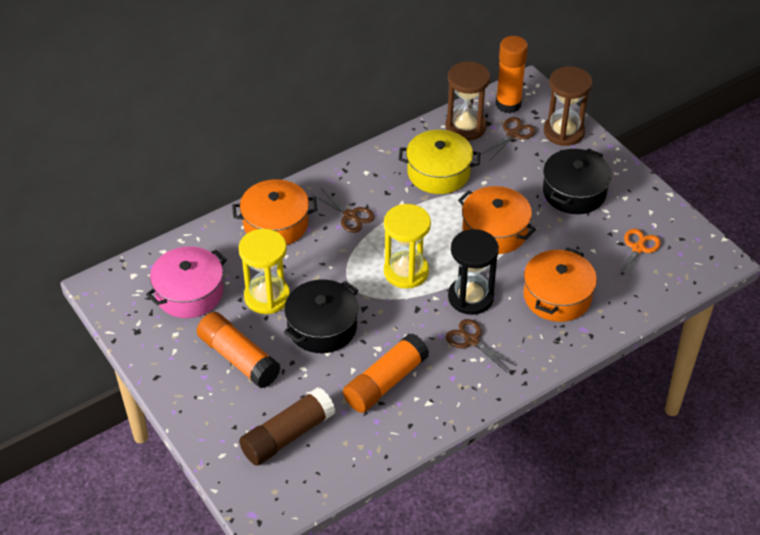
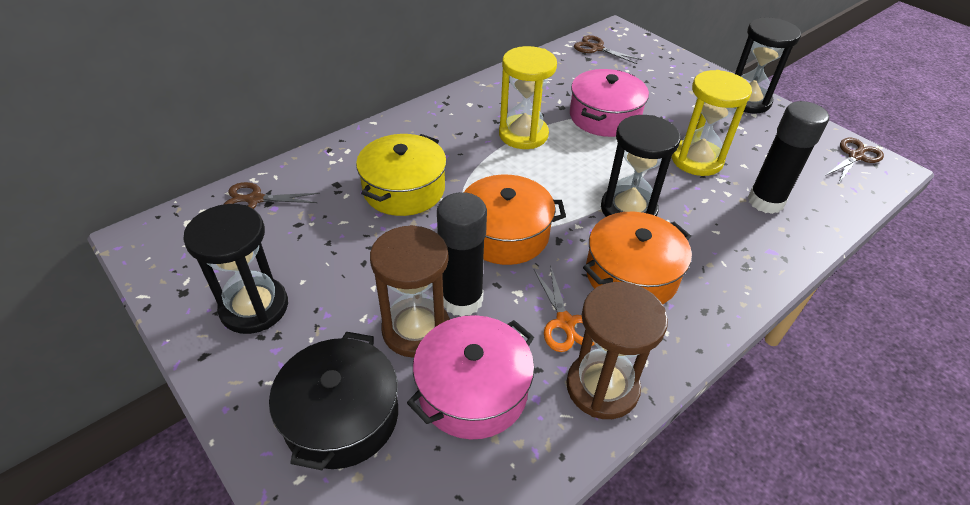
black glue stick: 0 -> 2
black hourglass: 1 -> 3
black pot: 2 -> 1
brown glue stick: 1 -> 0
orange glue stick: 3 -> 0
orange pot: 3 -> 2
pink pot: 1 -> 2

